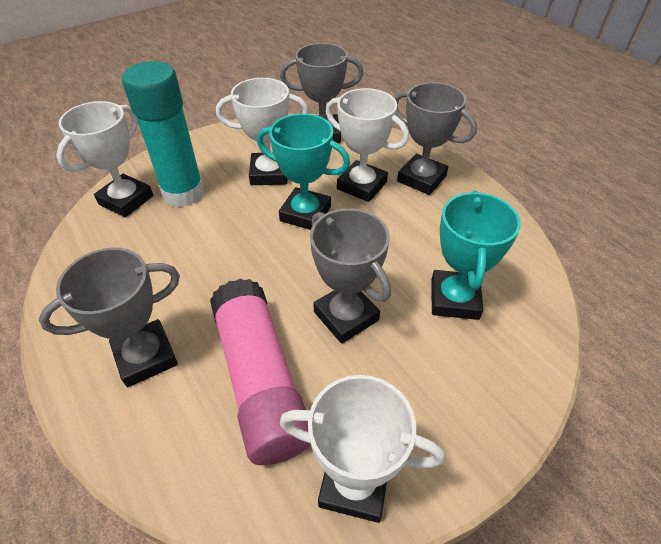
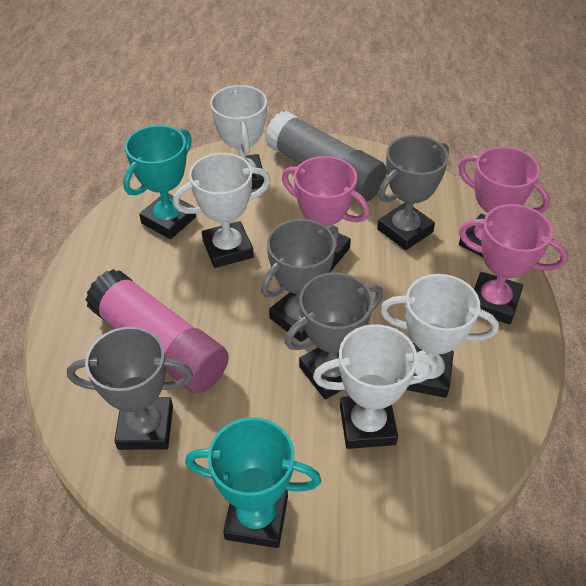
grey glue stick: 0 -> 1
pink trophy: 0 -> 3
turquoise glue stick: 1 -> 0

